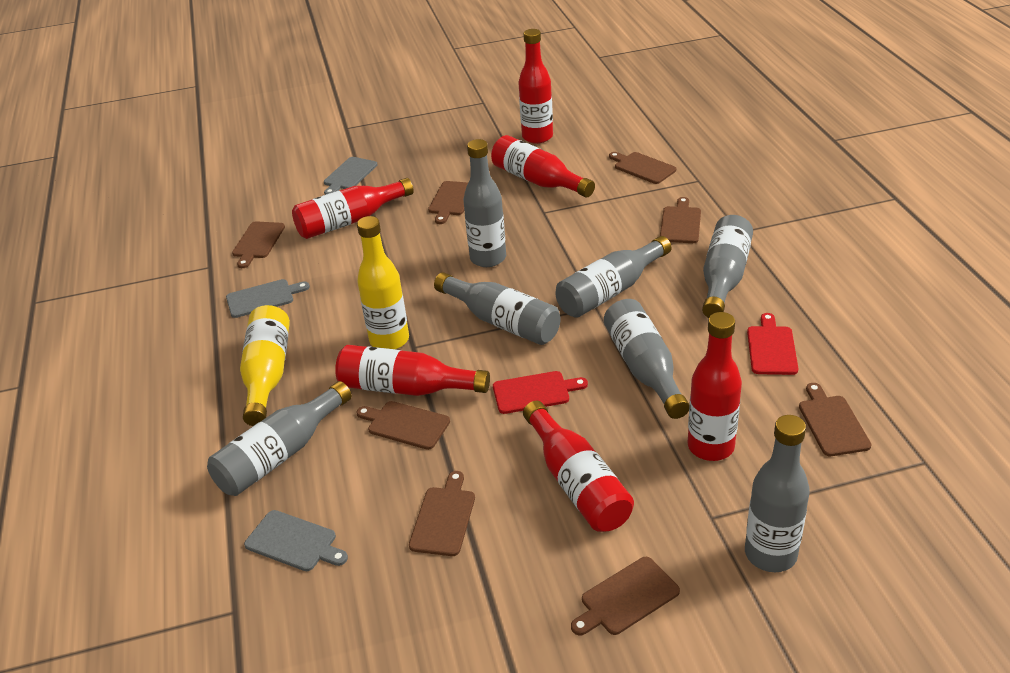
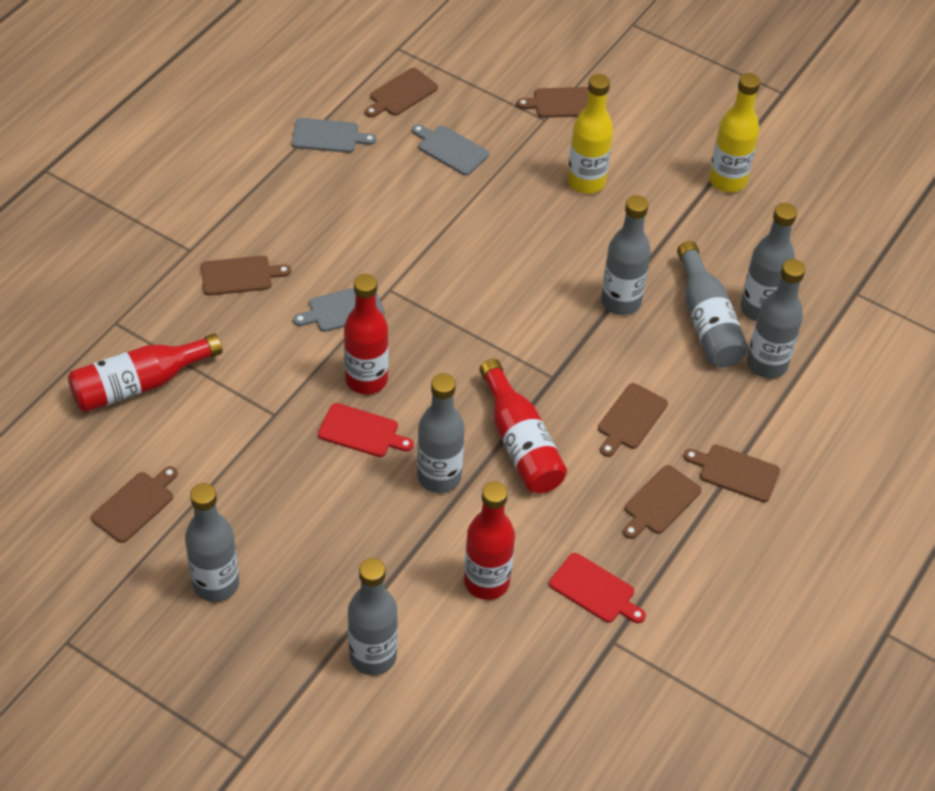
brown cutting board: 8 -> 7
red bottle: 6 -> 4

